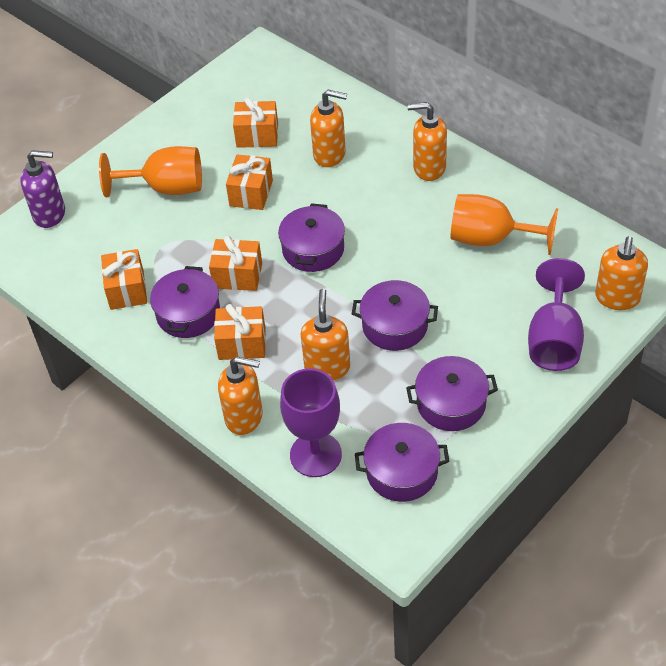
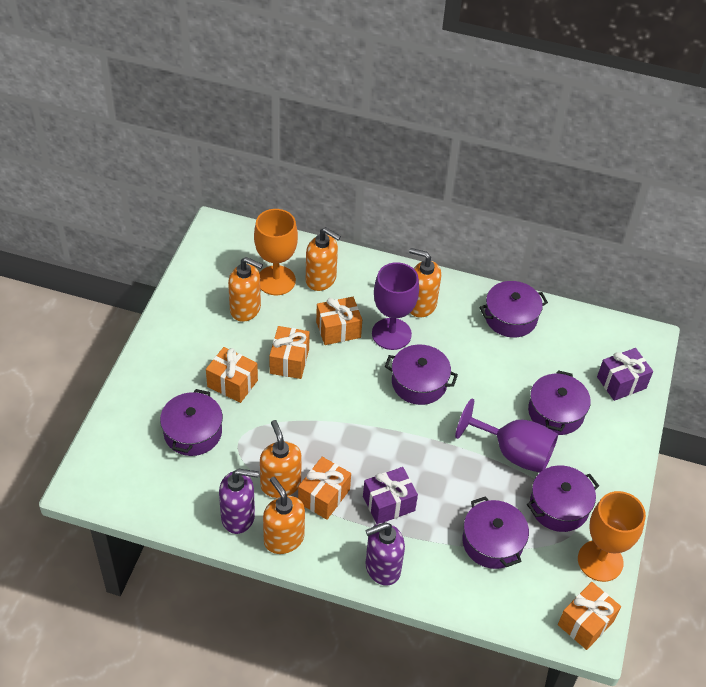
purple gift: 0 -> 2
purple pot: 5 -> 6
purple soap dispenser: 1 -> 2

